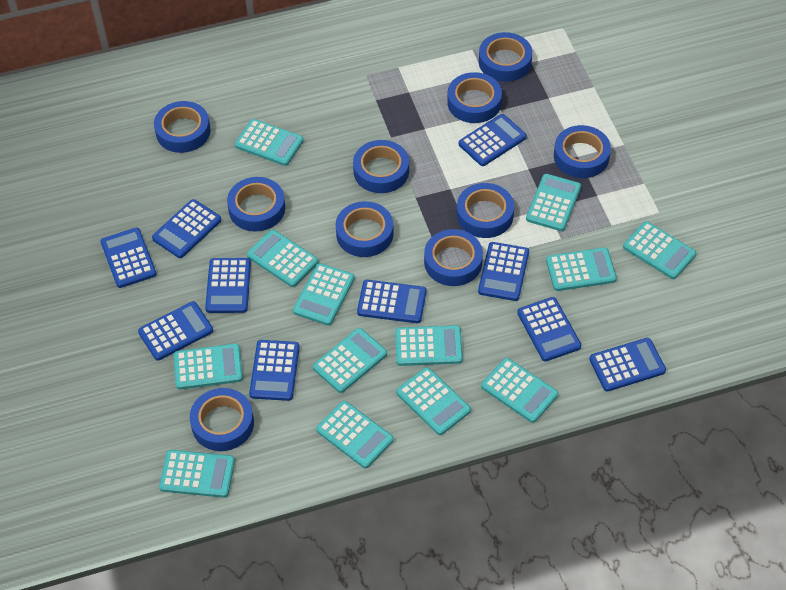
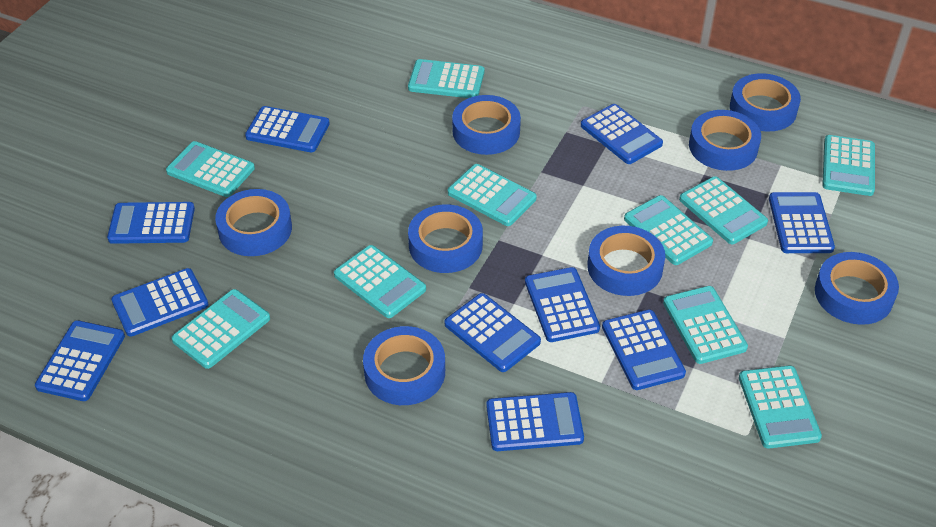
blue tape: 10 -> 8
turquoise calculator: 13 -> 10

